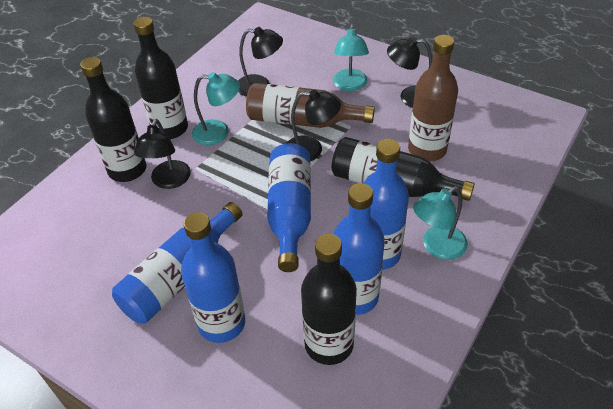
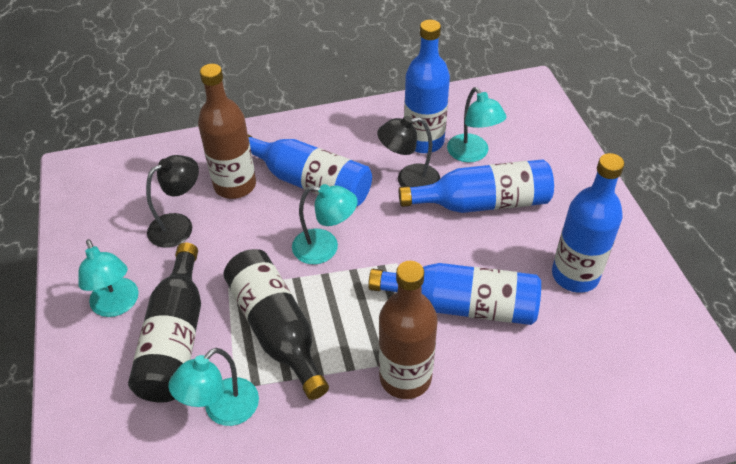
black bottle: 4 -> 2
black lamp: 4 -> 2
turquoise lamp: 3 -> 4

